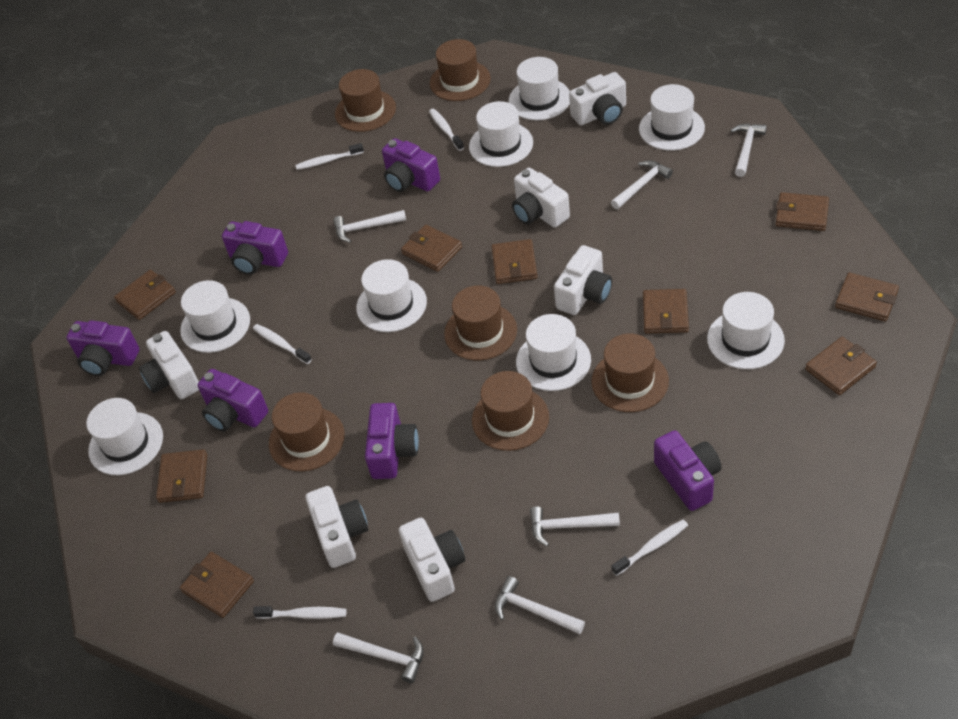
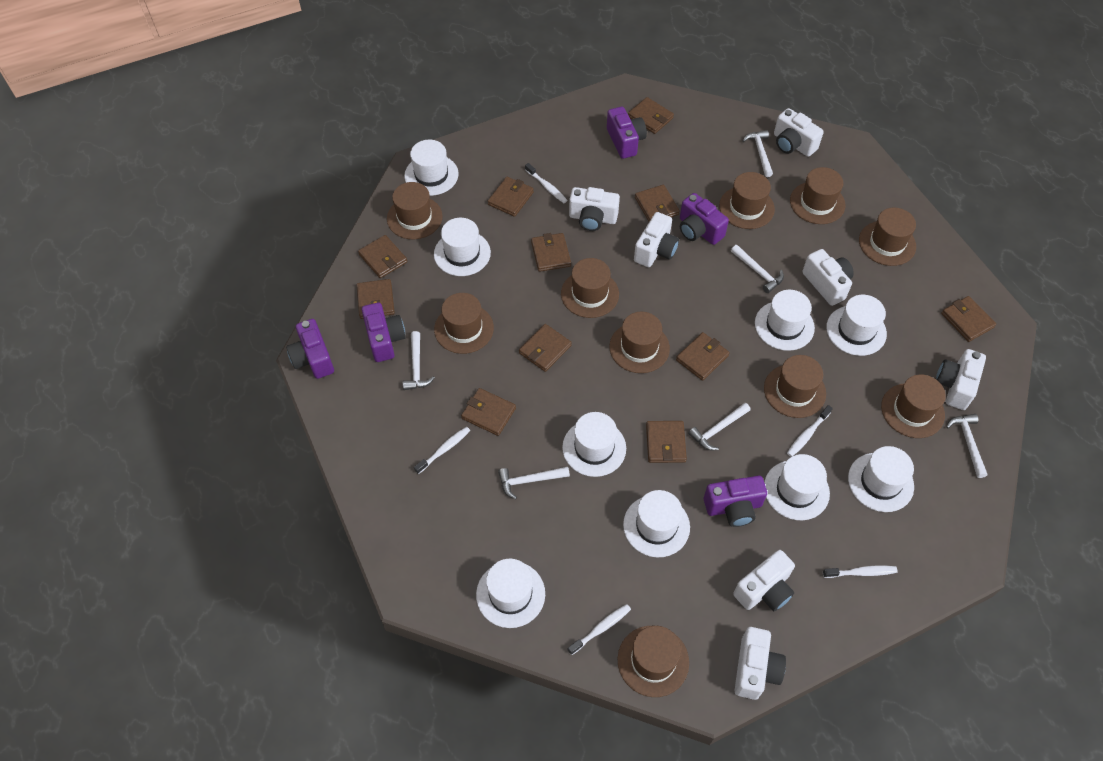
brown hat: 6 -> 10
brown wallet: 9 -> 11
purple camera: 6 -> 5
white camera: 6 -> 7
white hat: 8 -> 9

